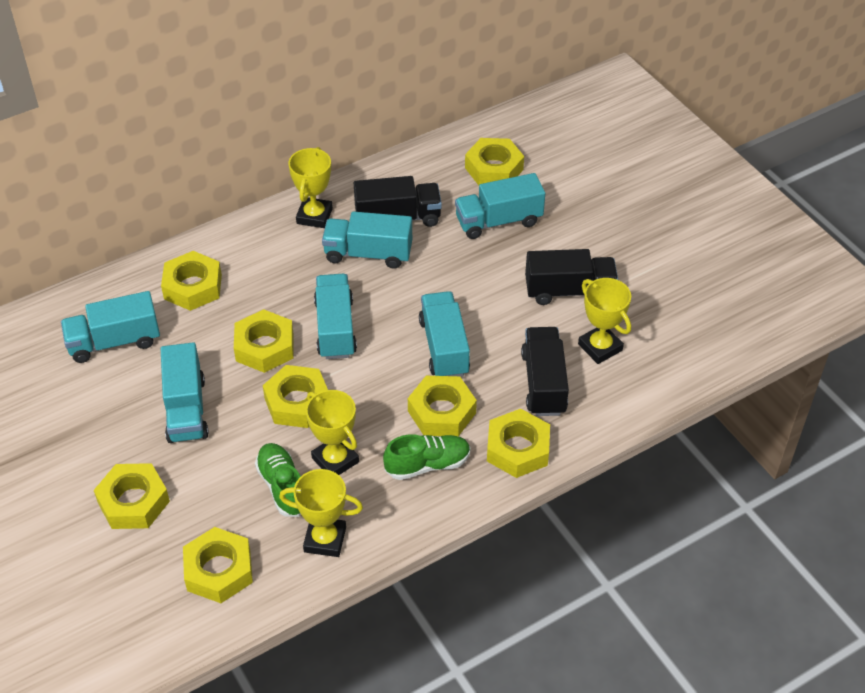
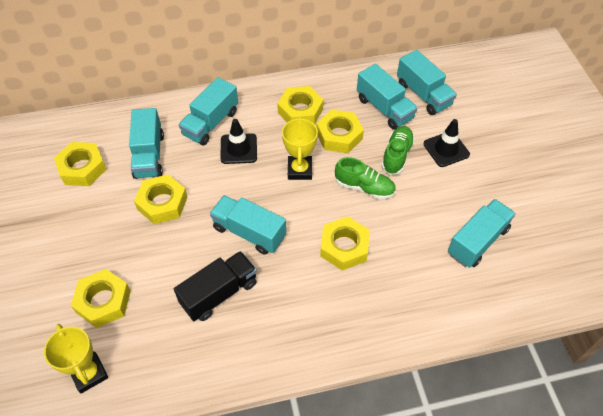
black traffic cone: 0 -> 2
black truck: 3 -> 1
yellow nut: 8 -> 6
yellow trophy: 4 -> 2

